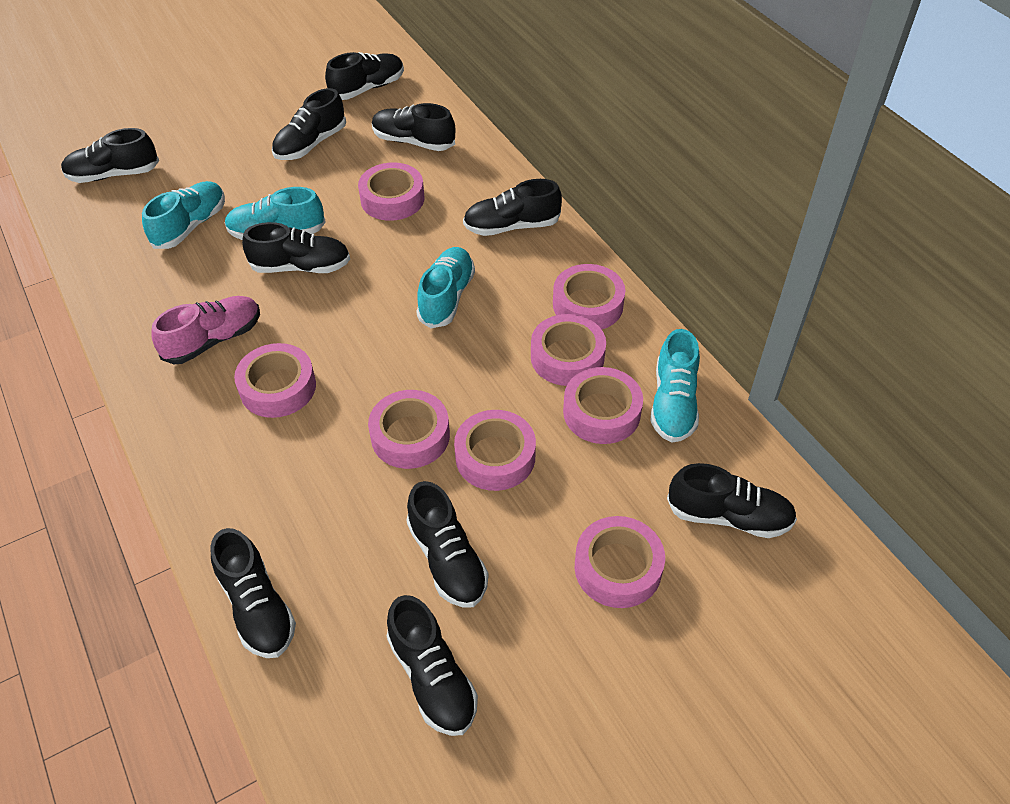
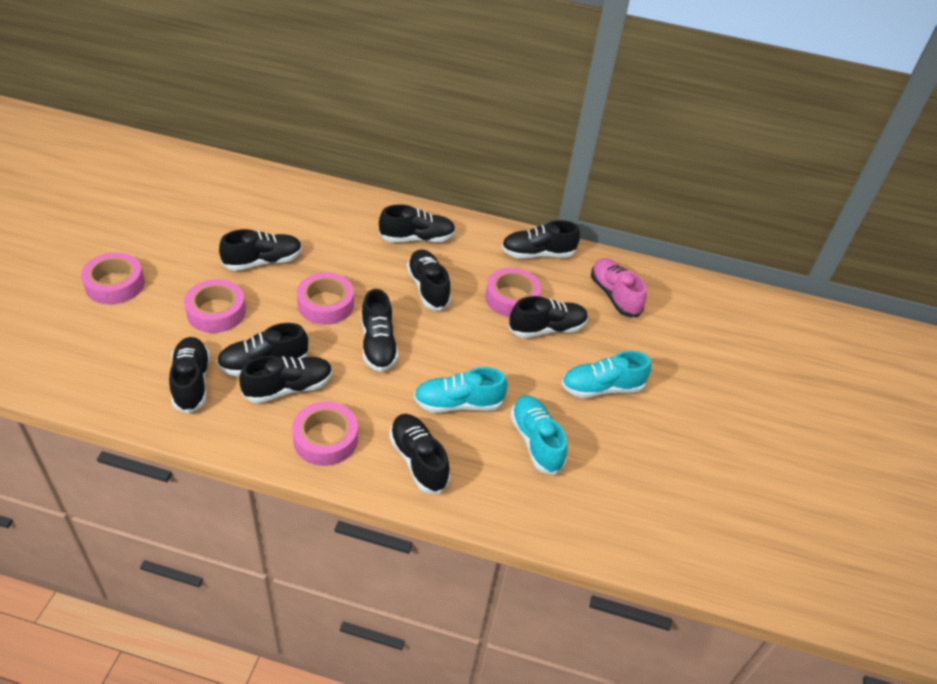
pink tape: 8 -> 5
turquoise shoe: 4 -> 3

